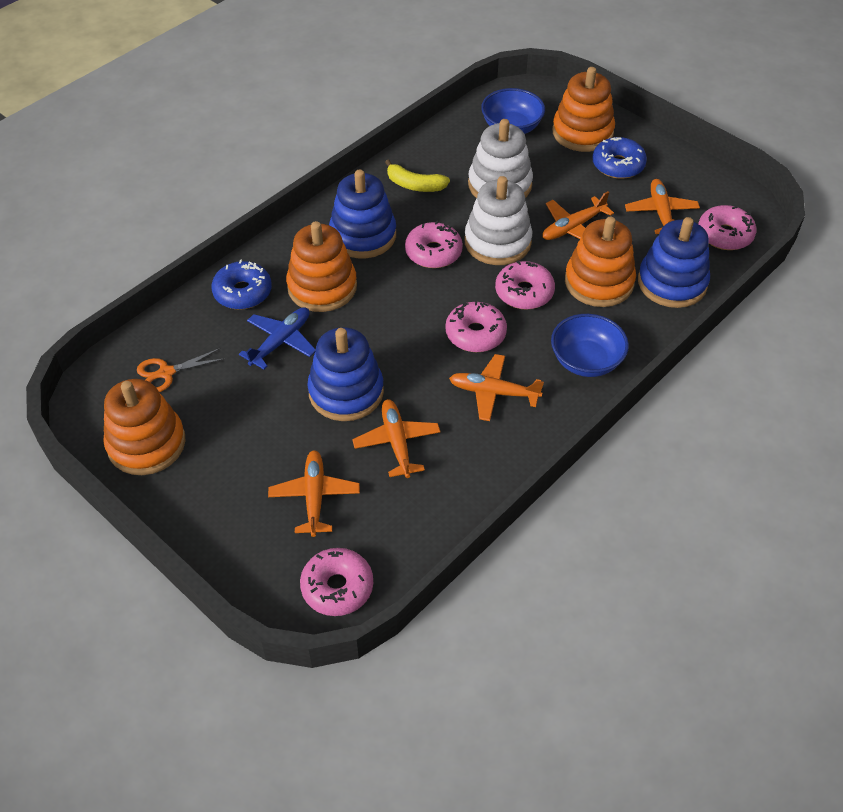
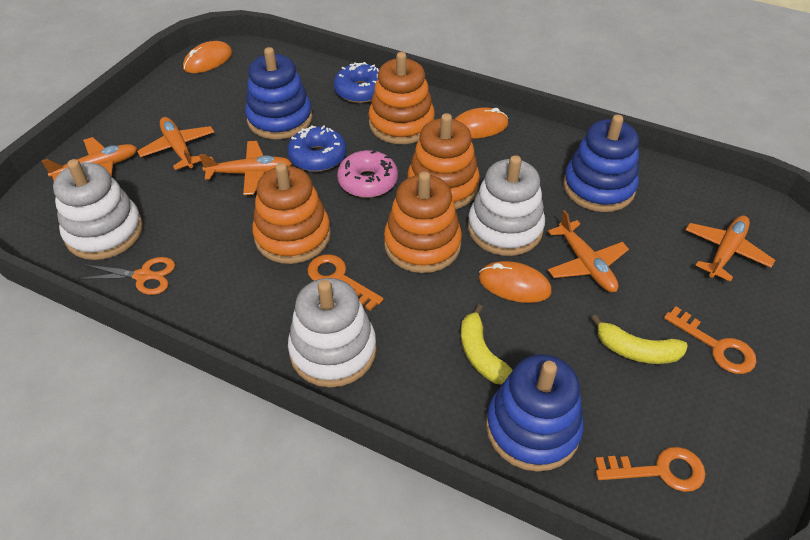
blue bowl: 2 -> 0
blue plane: 1 -> 0
orange key: 0 -> 3
orange mouse: 0 -> 3
pink donut: 5 -> 1
white stacking toy: 2 -> 3
yellow banana: 1 -> 2

